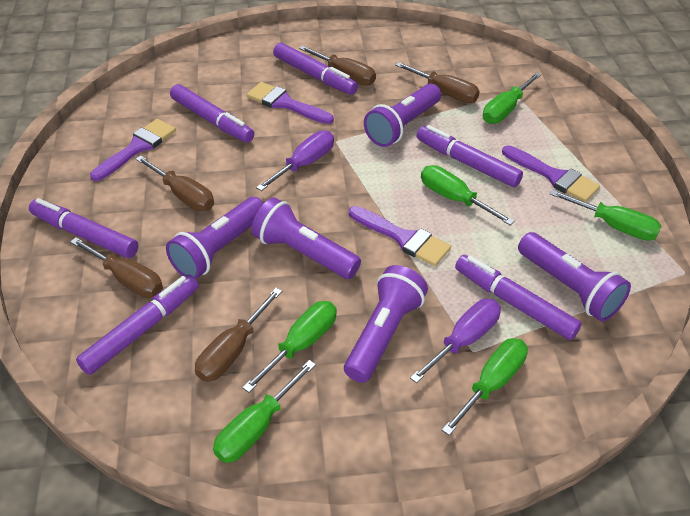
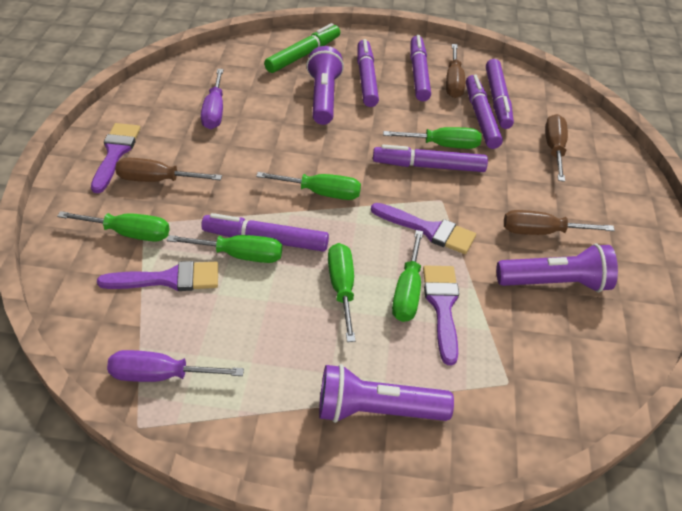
brown screwdriver: 5 -> 4
green marker: 0 -> 1
purple flashlight: 5 -> 3

